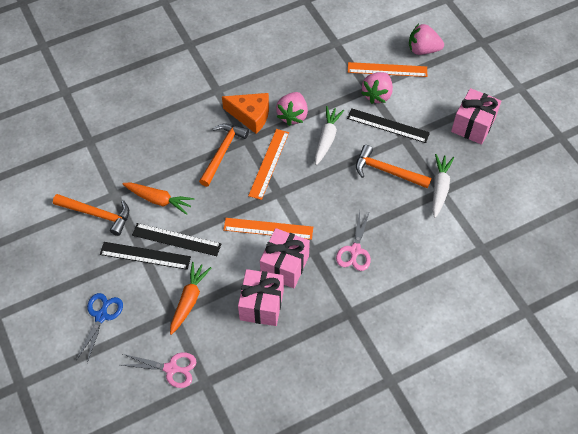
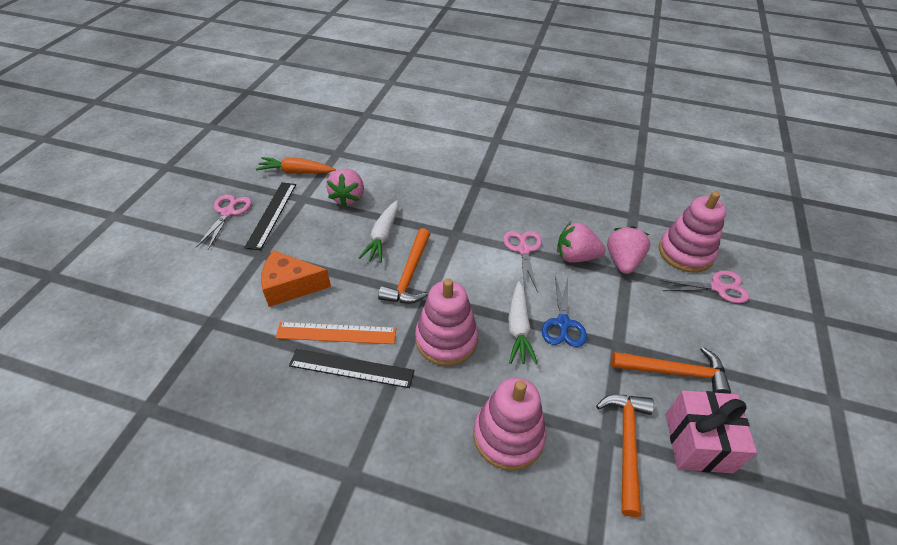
black ruler: 3 -> 2
orange carrot: 2 -> 1
orange ruler: 3 -> 1
pink gift: 3 -> 1
pink scissors: 2 -> 3
pink stacking toy: 0 -> 3

